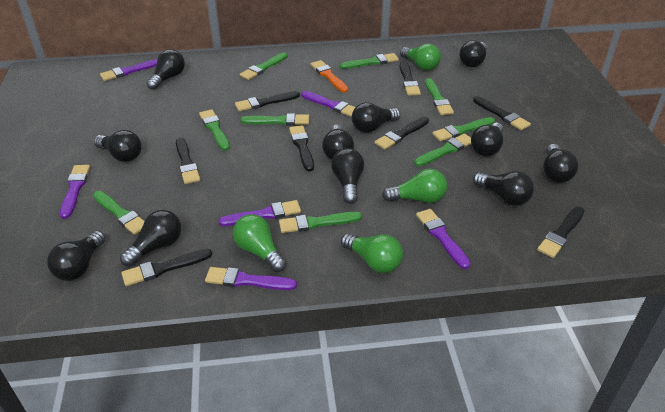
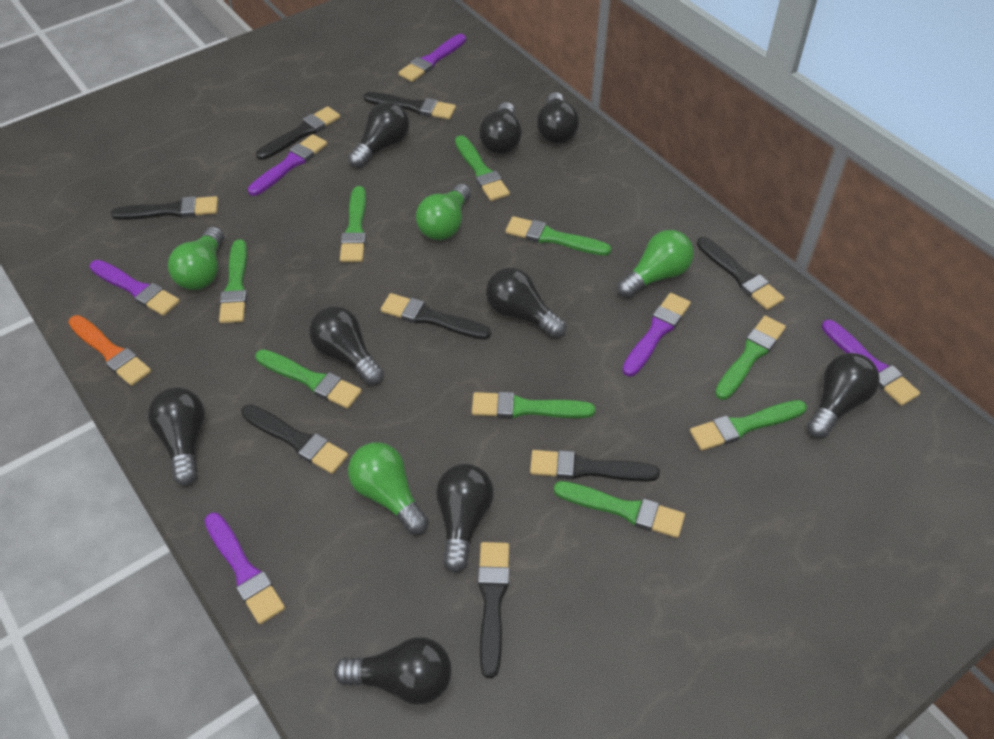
black light bulb: 11 -> 9

